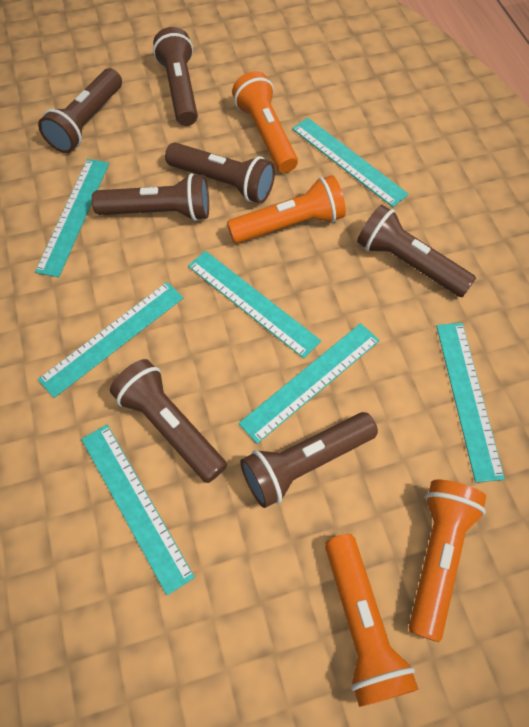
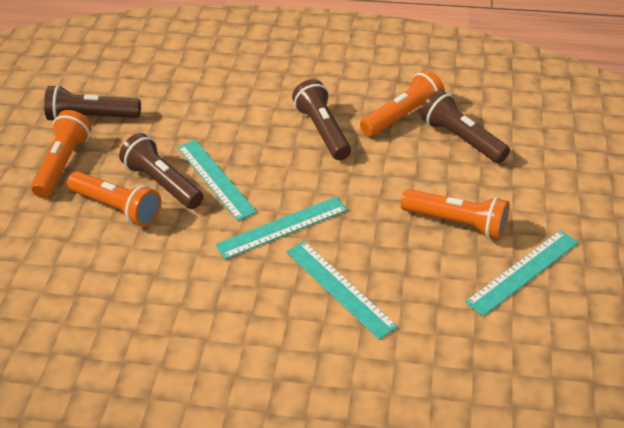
brown flashlight: 7 -> 4
turquoise ruler: 7 -> 4

